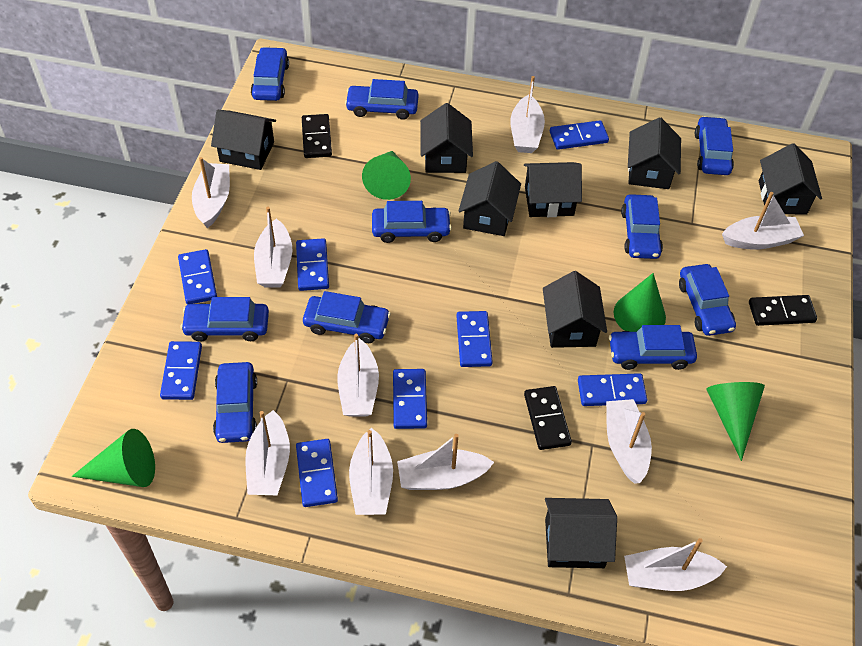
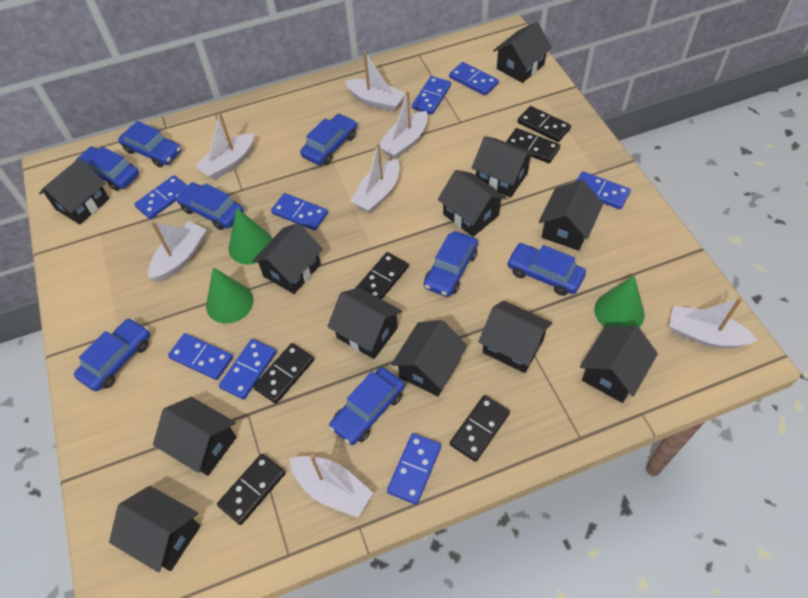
black domino: 3 -> 6
black house: 8 -> 12
blue car: 10 -> 8
green cone: 4 -> 3
white boat: 10 -> 7

